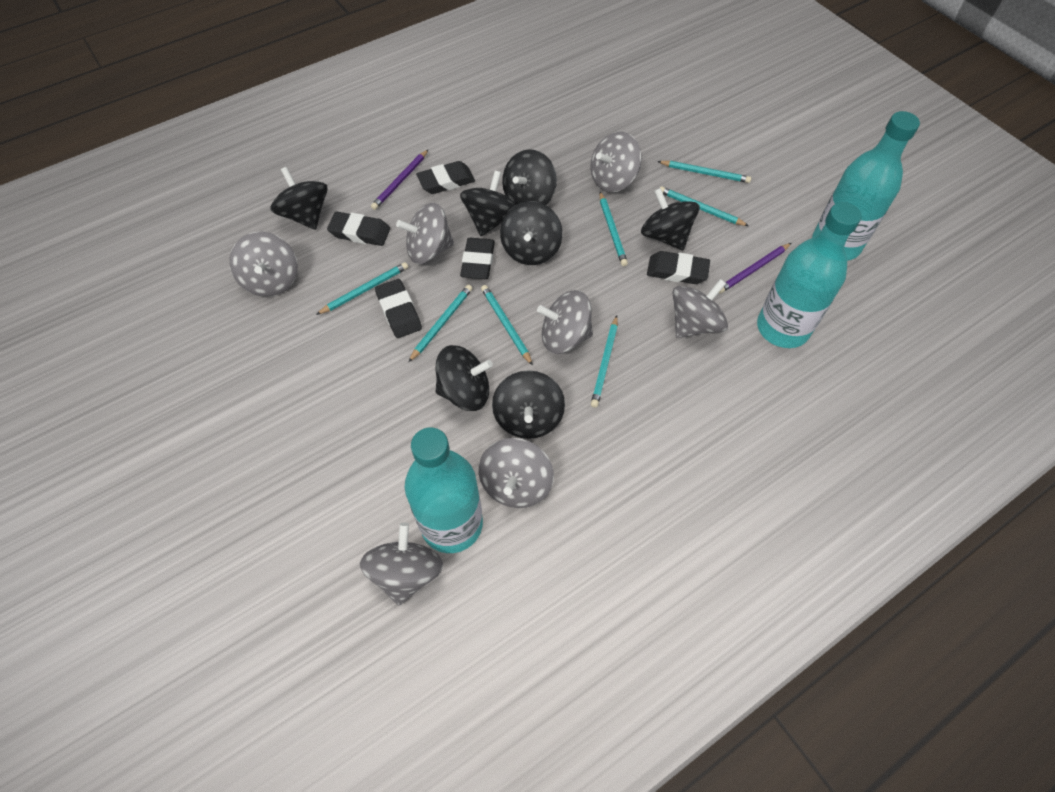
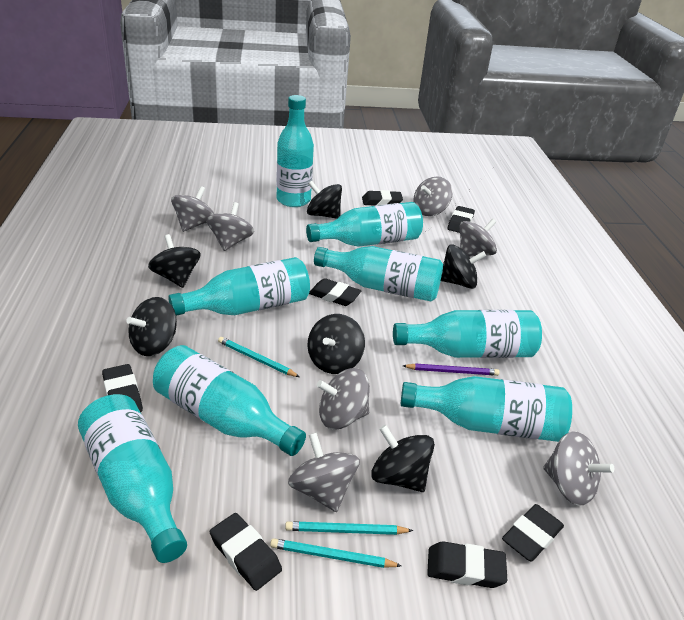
black eraser: 5 -> 7
black spinning top: 7 -> 6
purple pencil: 2 -> 1
turquoise bottle: 3 -> 8
turquoise pencil: 7 -> 3

